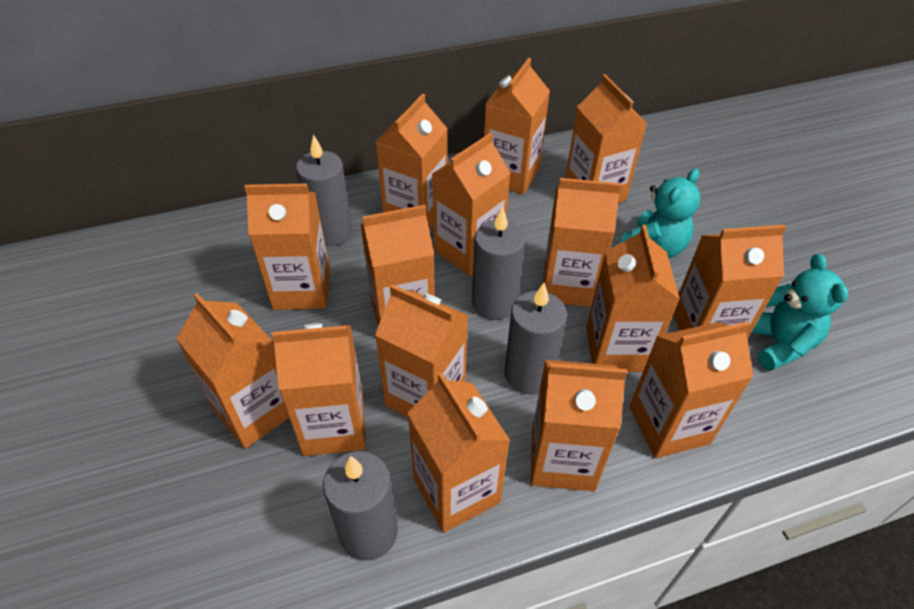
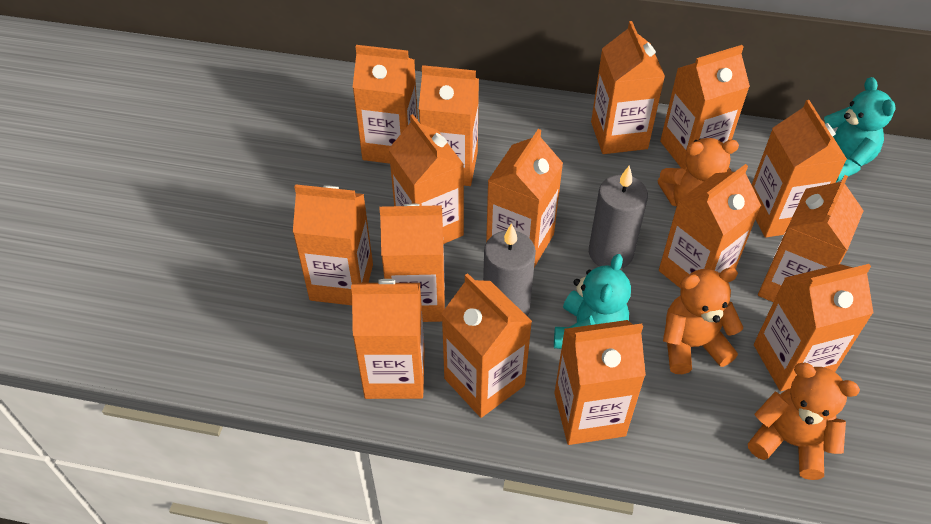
grey candle: 4 -> 2
orange teddy bear: 0 -> 3

